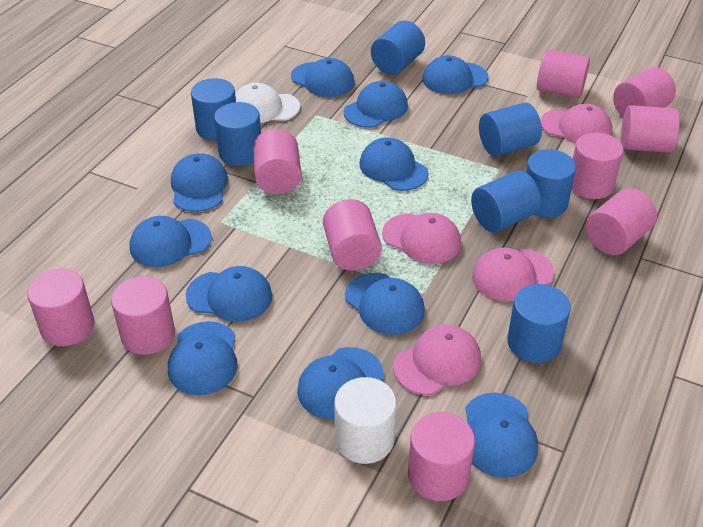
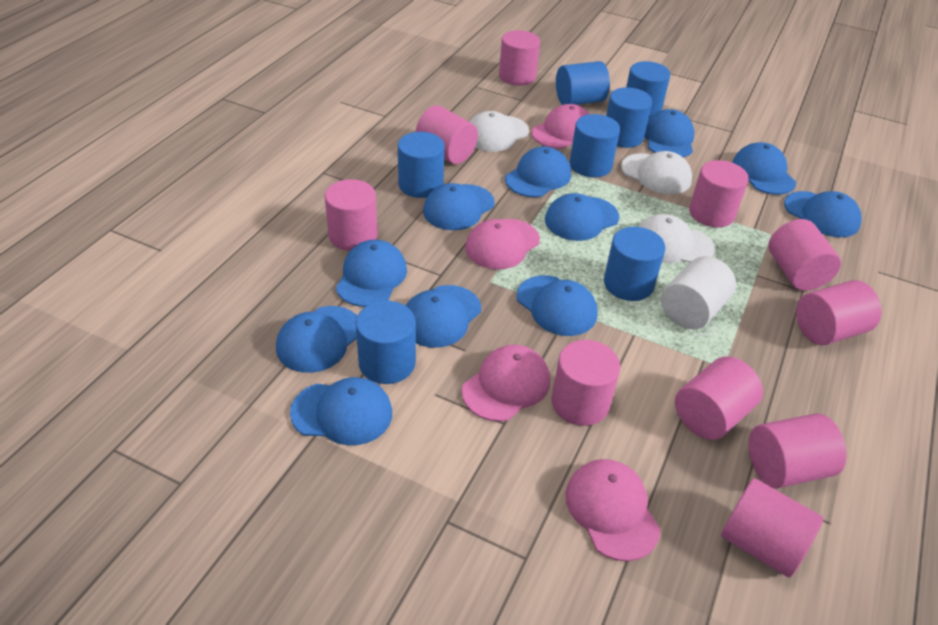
white cap: 1 -> 3

